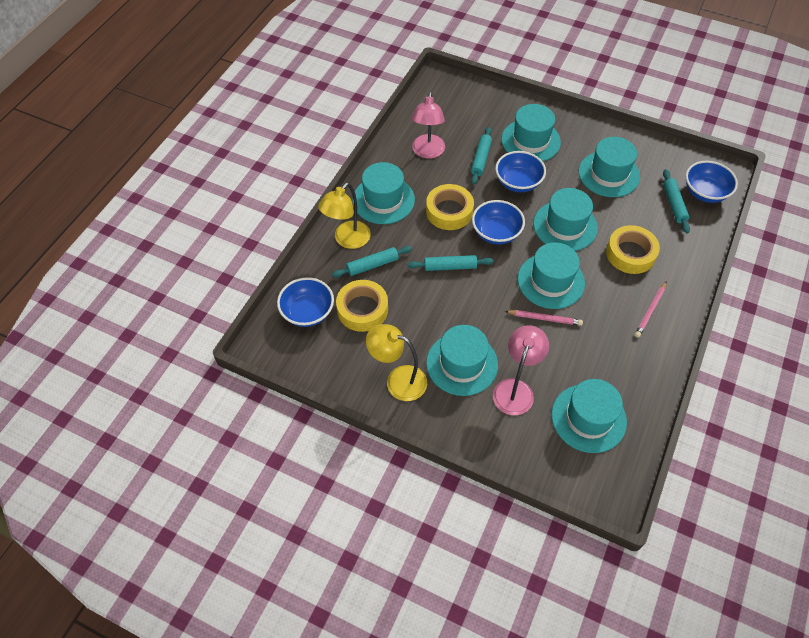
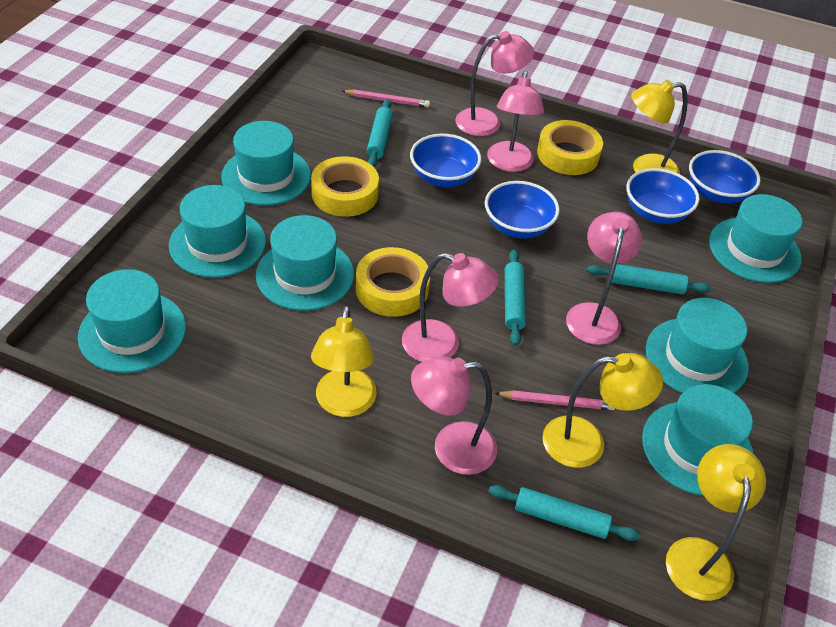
pink lamp: 2 -> 5
yellow lamp: 2 -> 4

